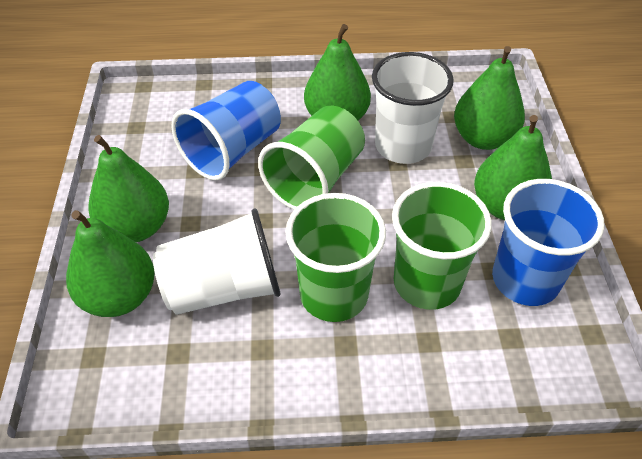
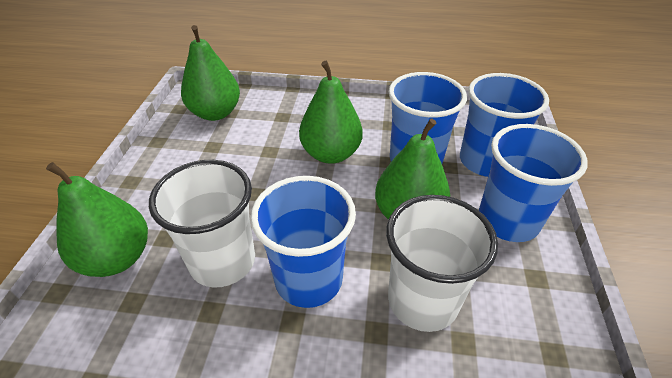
blue cup: 2 -> 4
green cup: 3 -> 0
green pear: 5 -> 4

